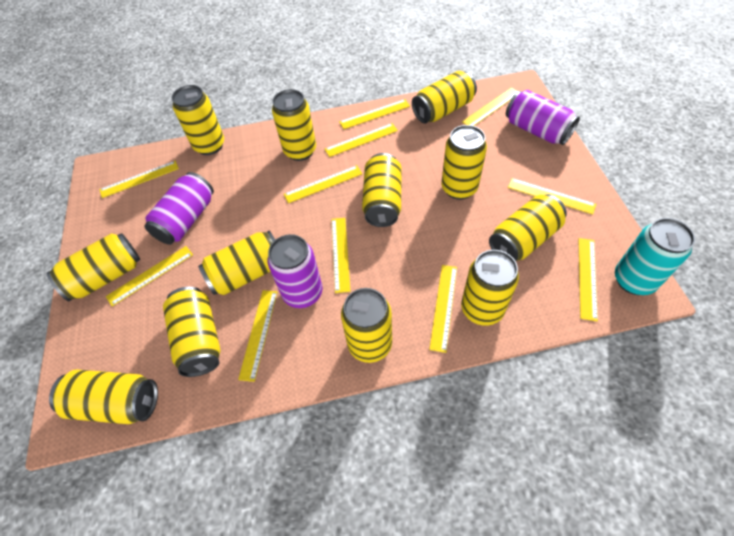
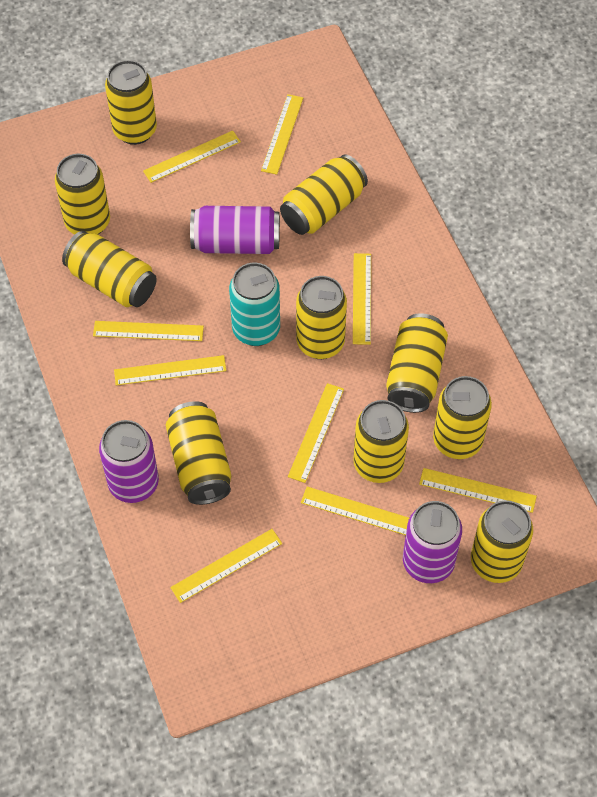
yellow can: 12 -> 10
yellow ruler: 11 -> 9

